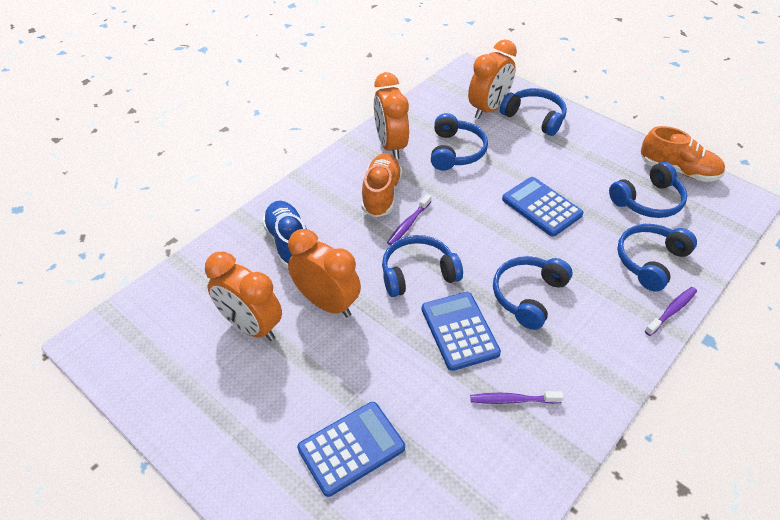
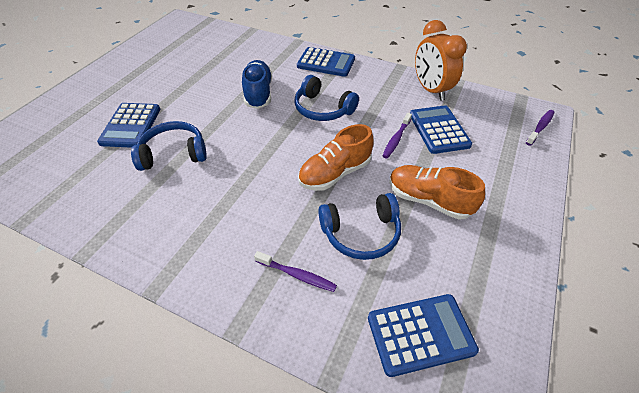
blue calculator: 3 -> 4
blue headphones: 6 -> 3
orange clock: 4 -> 1

